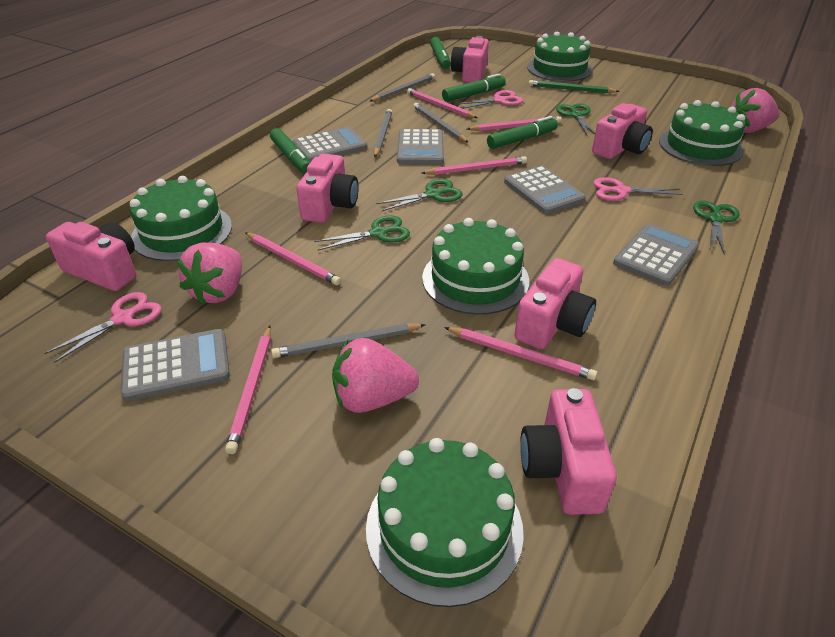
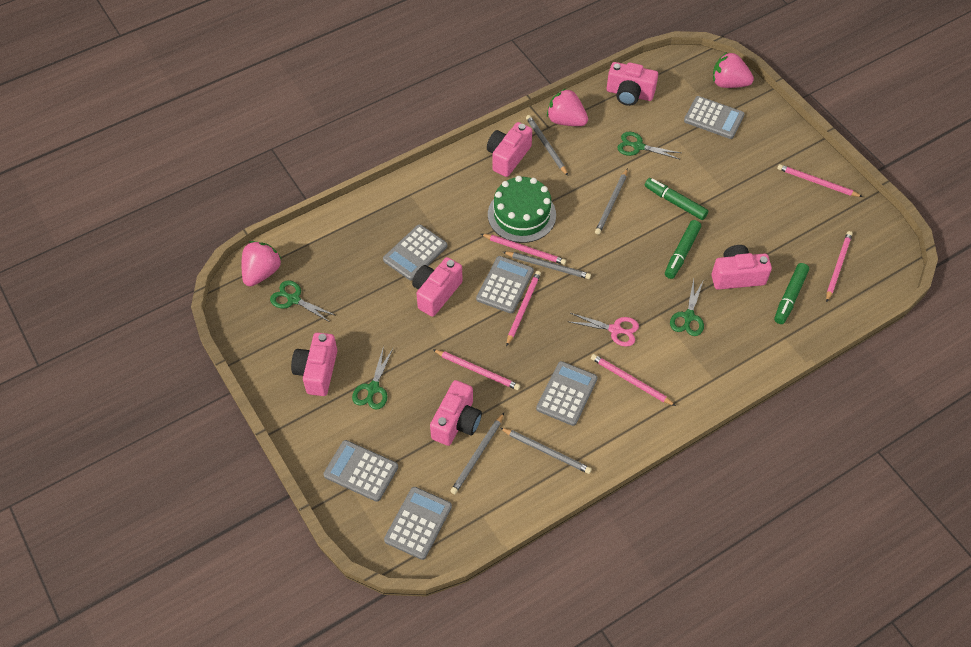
green cake: 5 -> 1
green marker: 4 -> 3
green pencil: 1 -> 0
grey calculator: 5 -> 6
grey pencil: 4 -> 5
pink scissors: 3 -> 1

